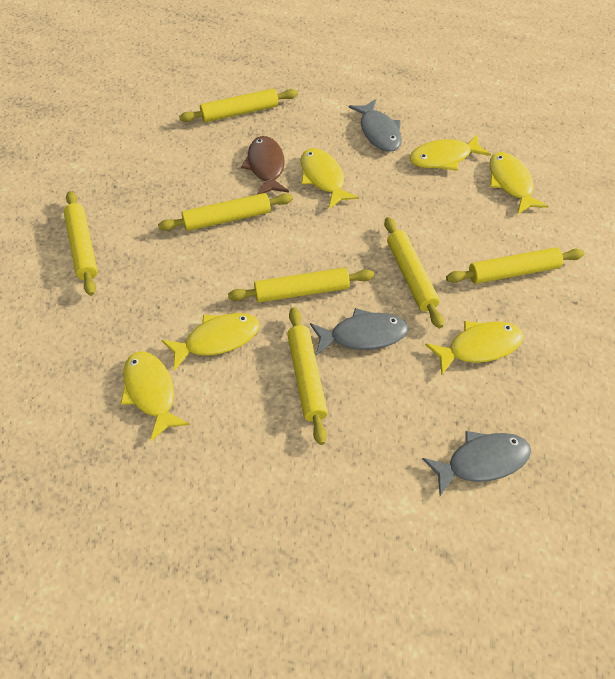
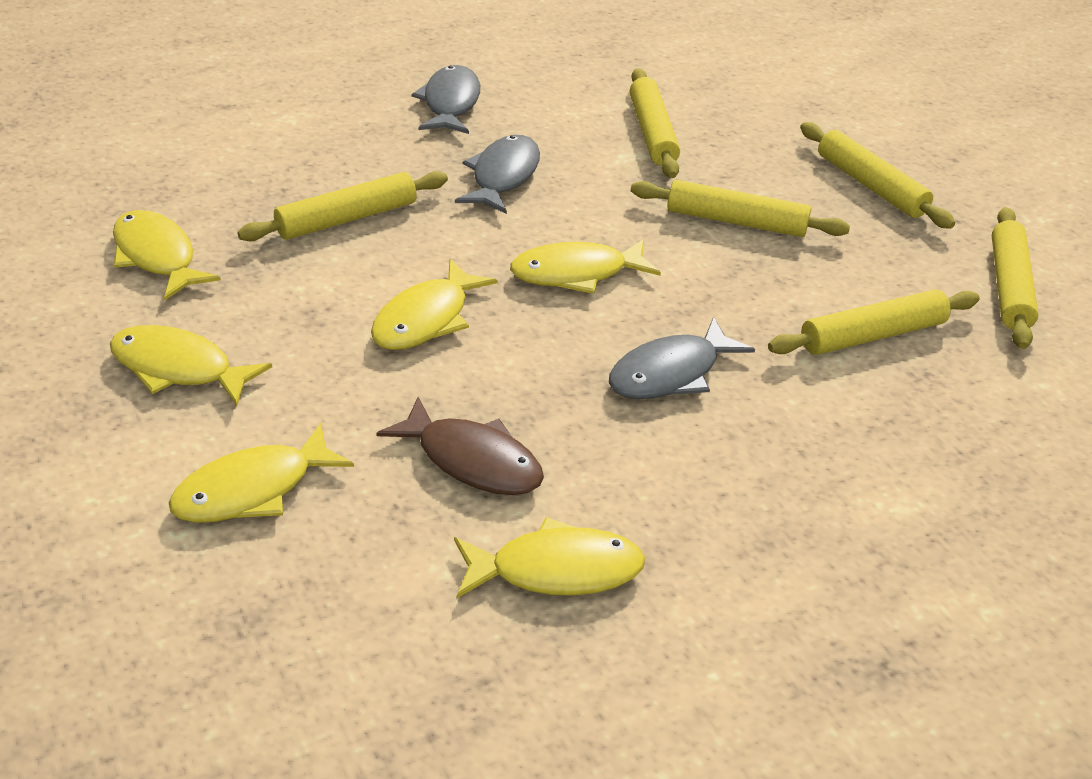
yellow rolling pin: 7 -> 6

